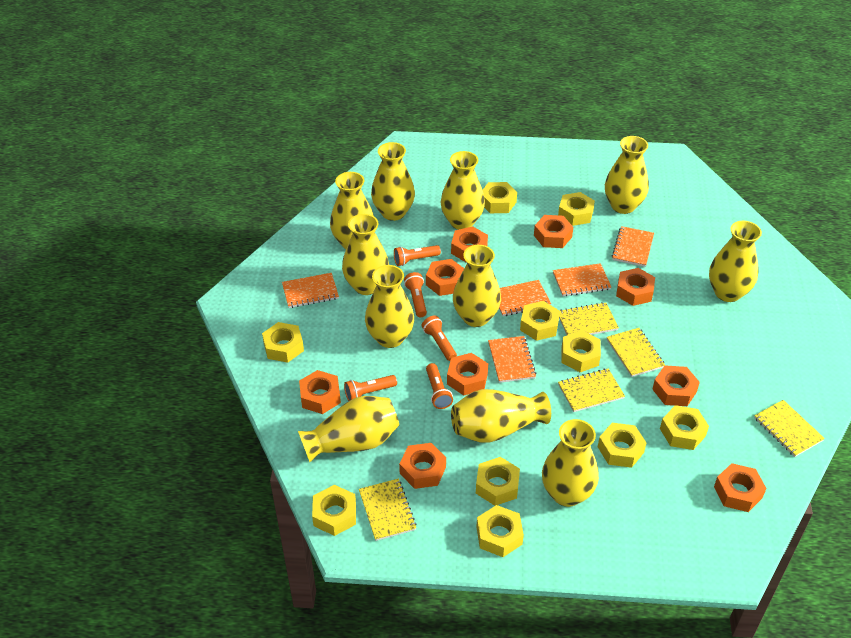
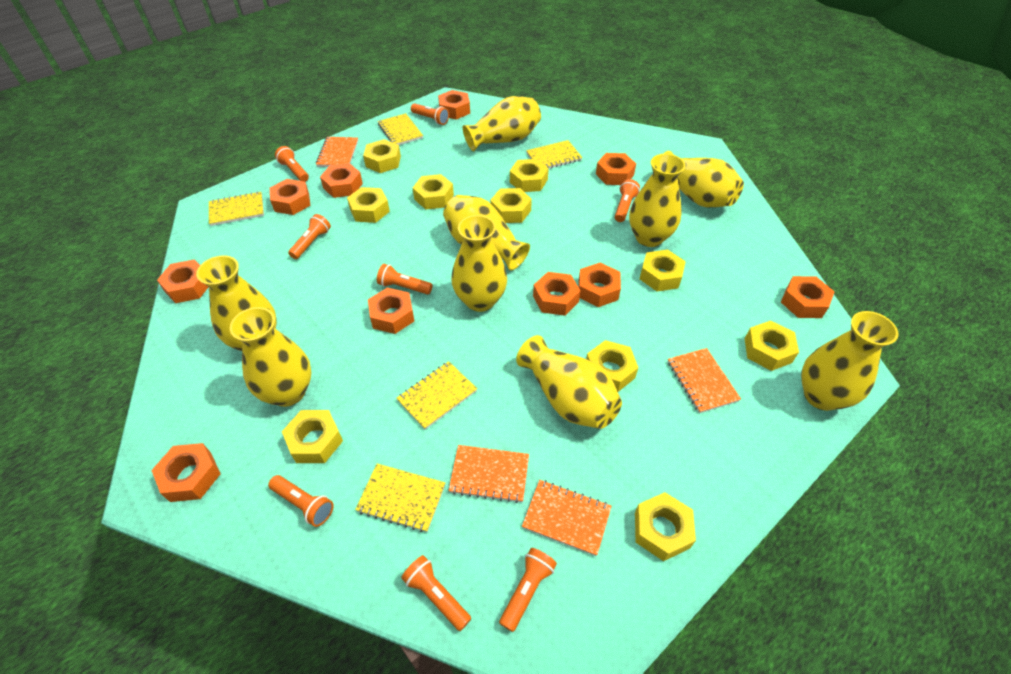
orange flashlight: 5 -> 8
orange notebook: 5 -> 4
orange nut: 9 -> 10
yellow vase: 11 -> 9

